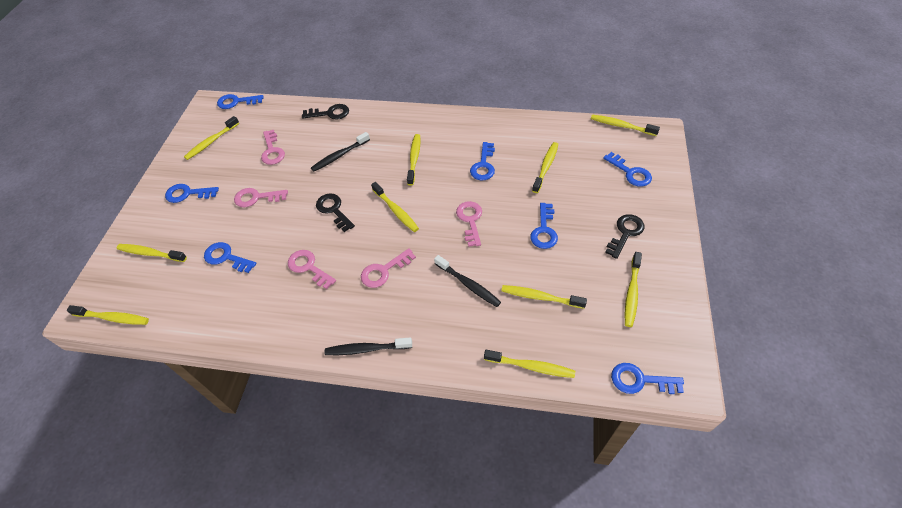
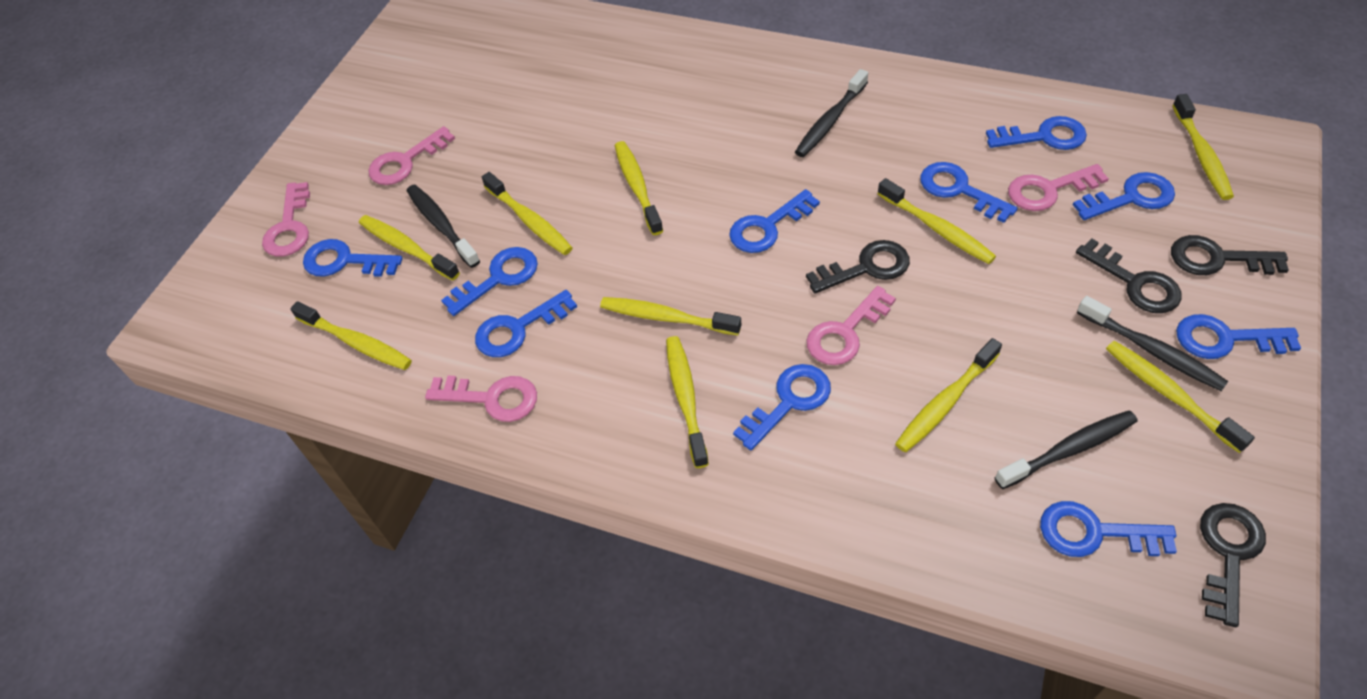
black key: 3 -> 4
black toothbrush: 3 -> 4
blue key: 7 -> 10

